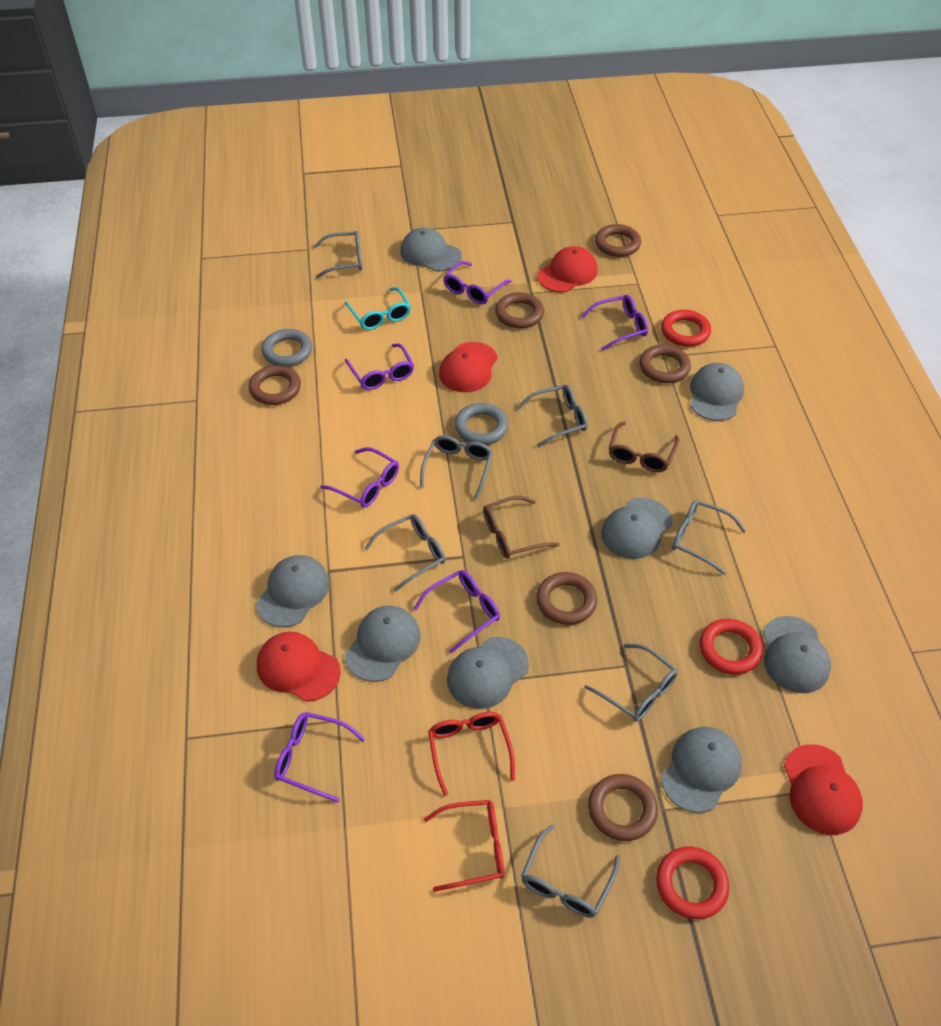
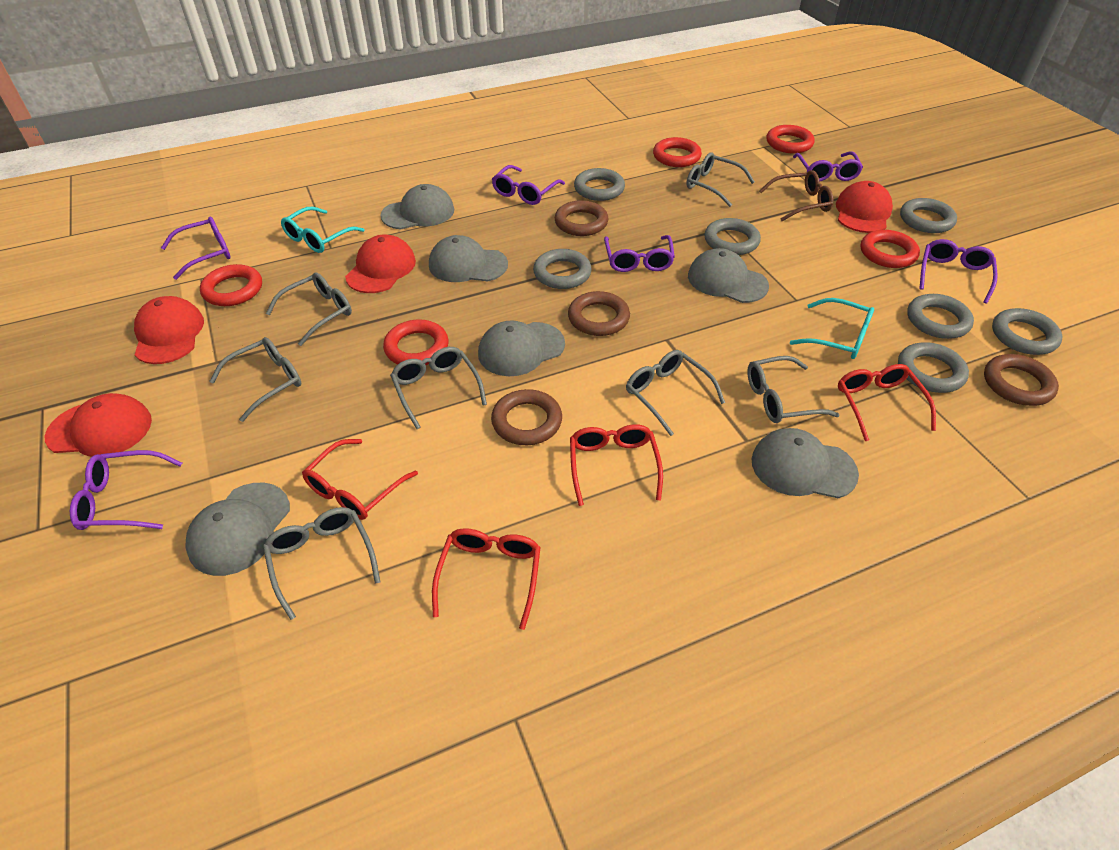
brown glasses: 2 -> 1
brown ring: 6 -> 4
grey cap: 8 -> 6
grey ring: 2 -> 7
red glasses: 2 -> 4
red ring: 3 -> 5
turquoise glasses: 1 -> 2

